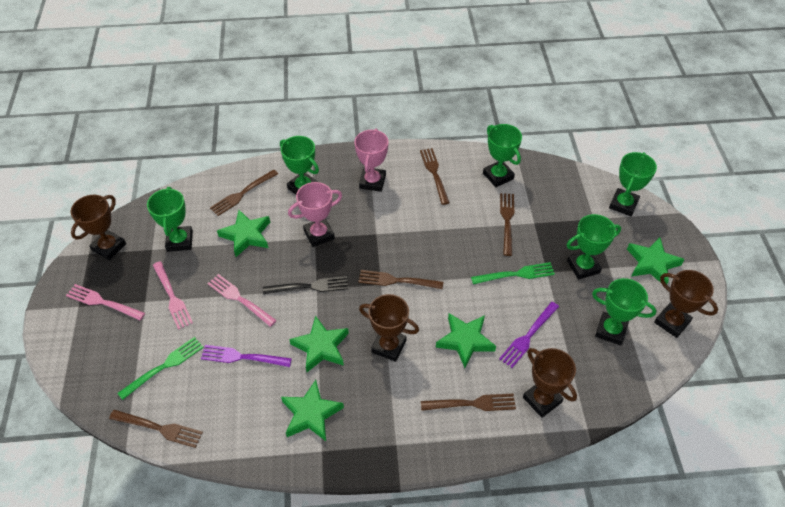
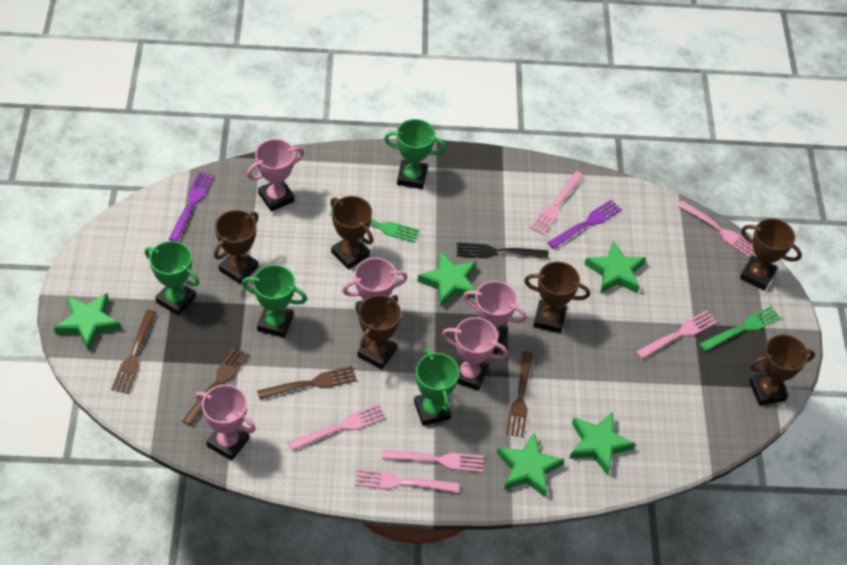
brown fork: 6 -> 4
brown trophy: 4 -> 6
green trophy: 6 -> 4
pink fork: 3 -> 6
pink trophy: 2 -> 5

